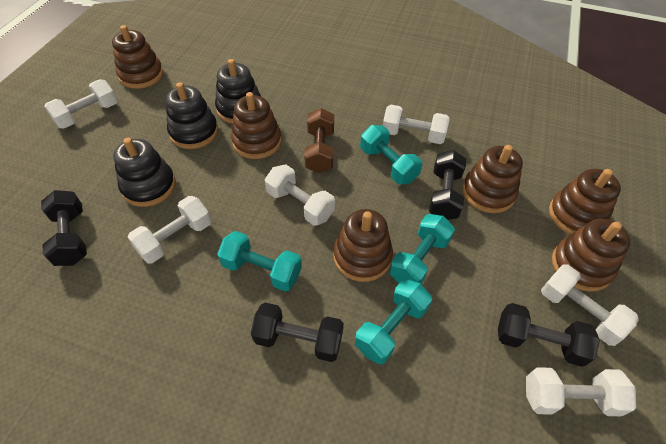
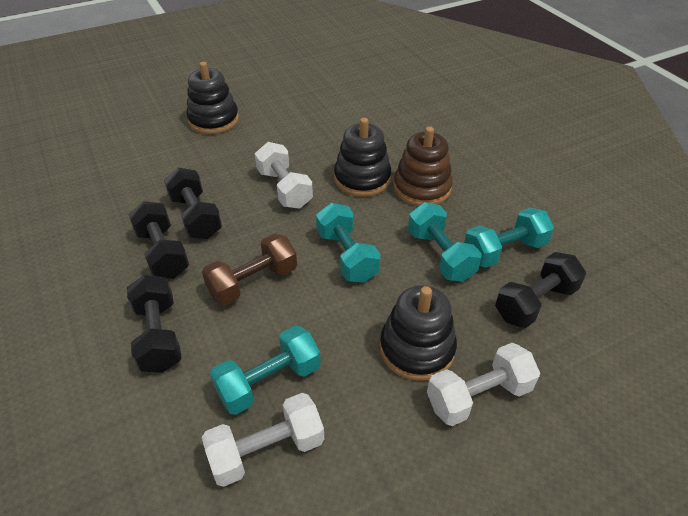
brown stacking toy: 6 -> 1
white dumbbell: 6 -> 3

